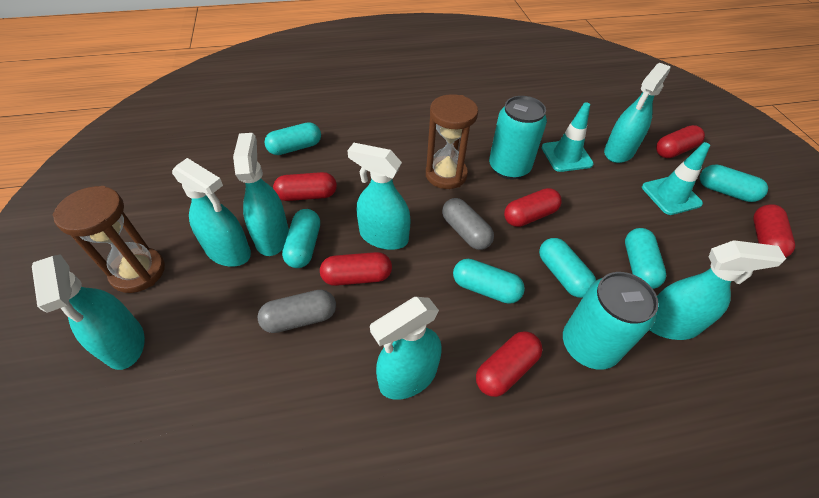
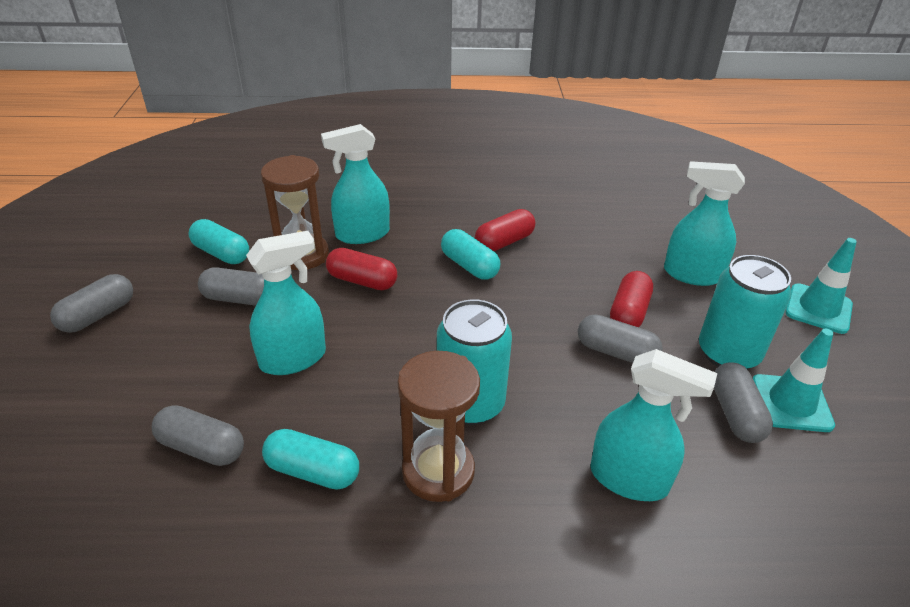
grey capsule: 2 -> 5
red capsule: 6 -> 3
turquoise capsule: 6 -> 3
turquoise spray bottle: 7 -> 4

